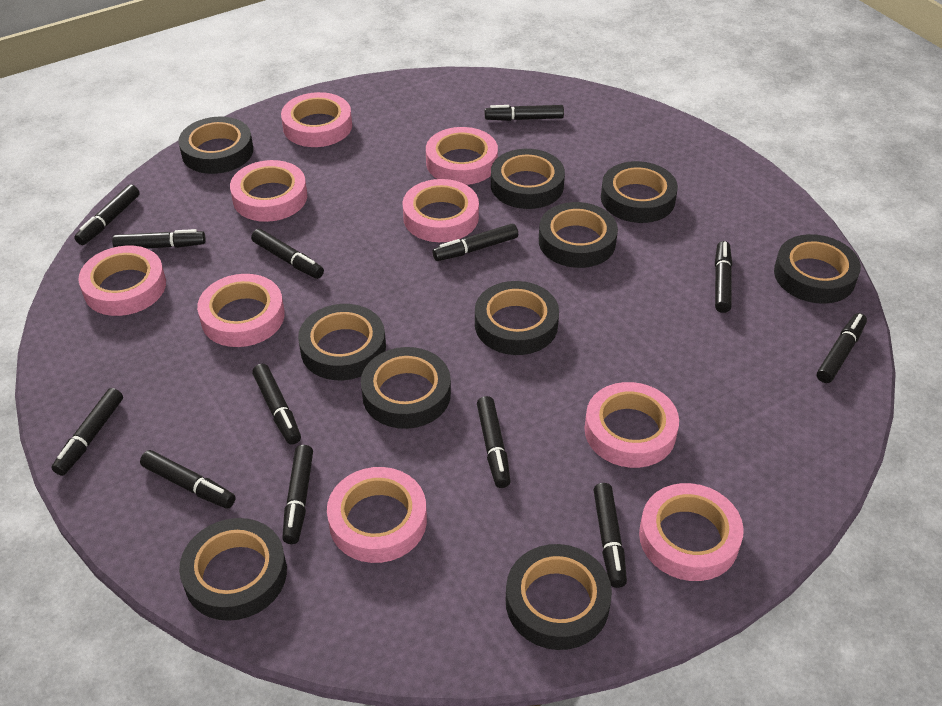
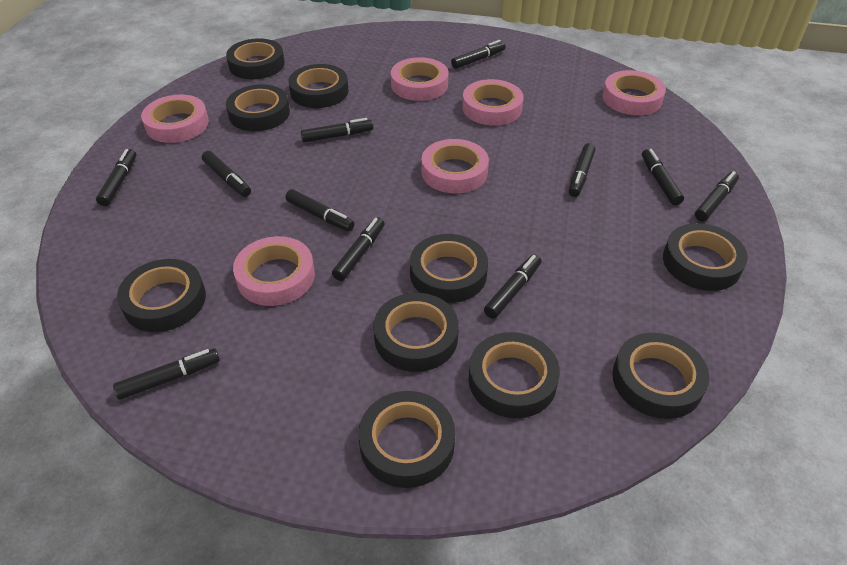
black marker: 13 -> 11
pink tape: 9 -> 6

